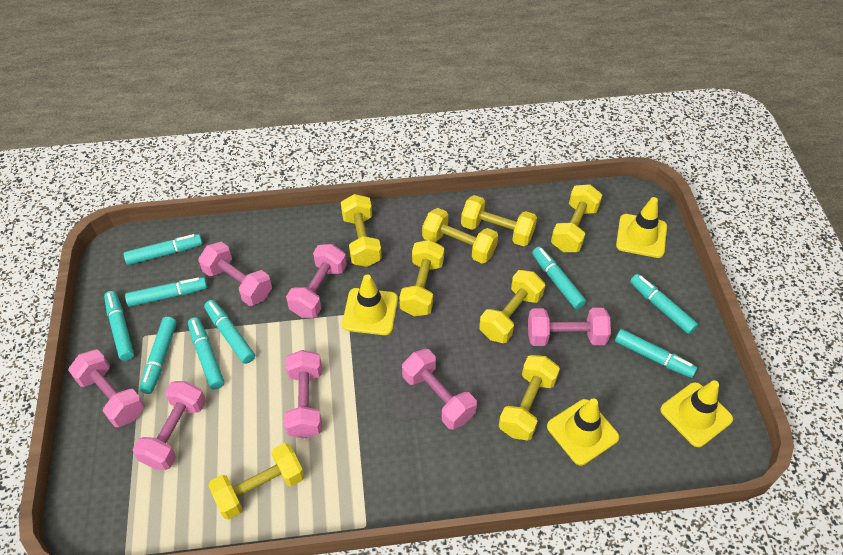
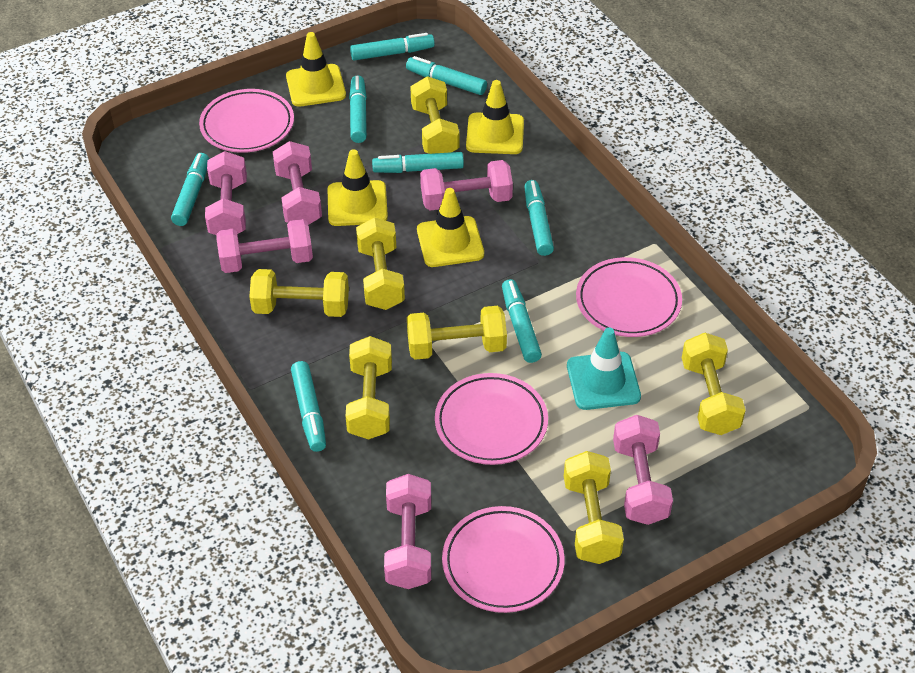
pink dumbbell: 7 -> 6
pink plate: 0 -> 4
turquoise marker: 9 -> 8
turquoise traffic cone: 0 -> 1
yellow dumbbell: 8 -> 7

